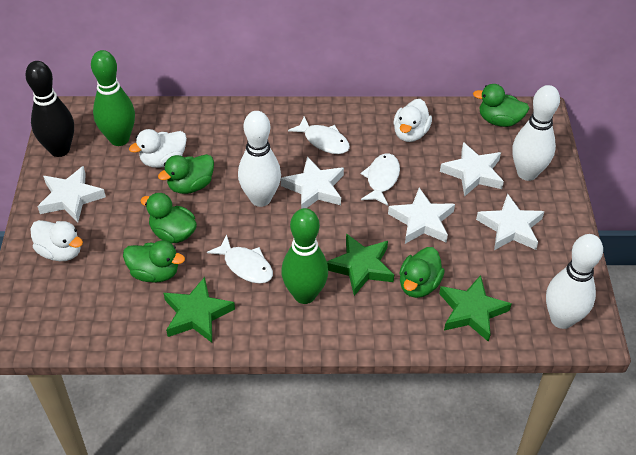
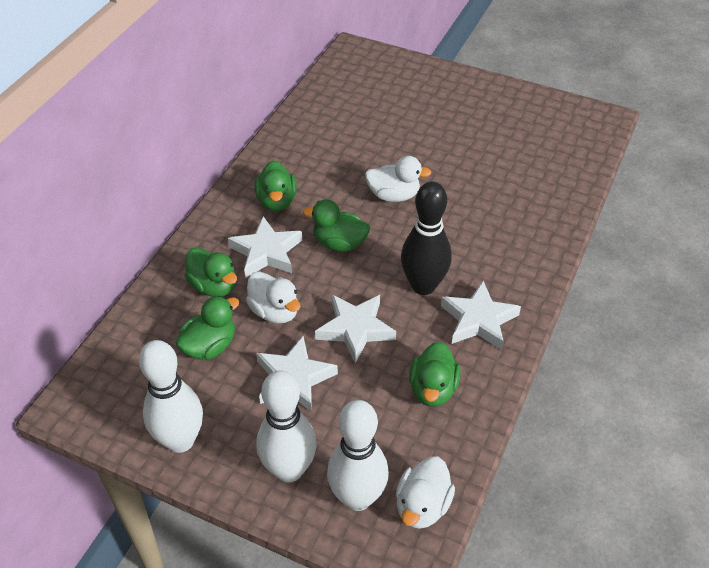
green bowling pin: 2 -> 0
green star: 3 -> 0
white fish: 3 -> 0
white star: 5 -> 4

